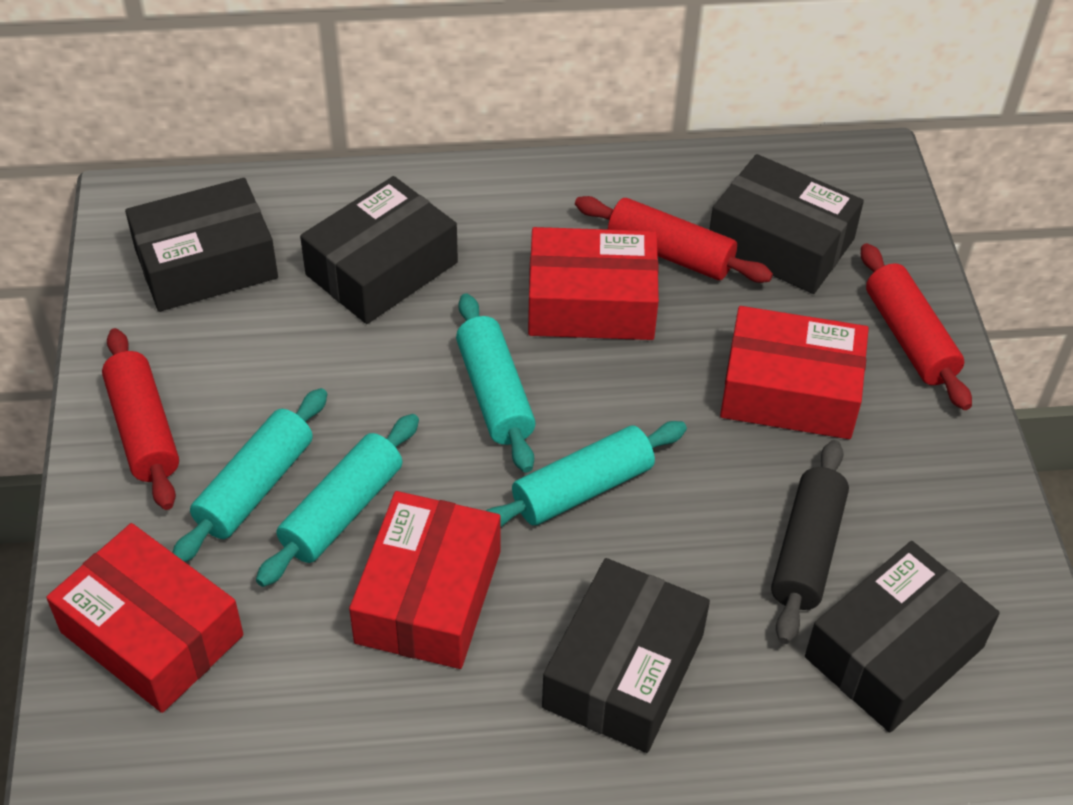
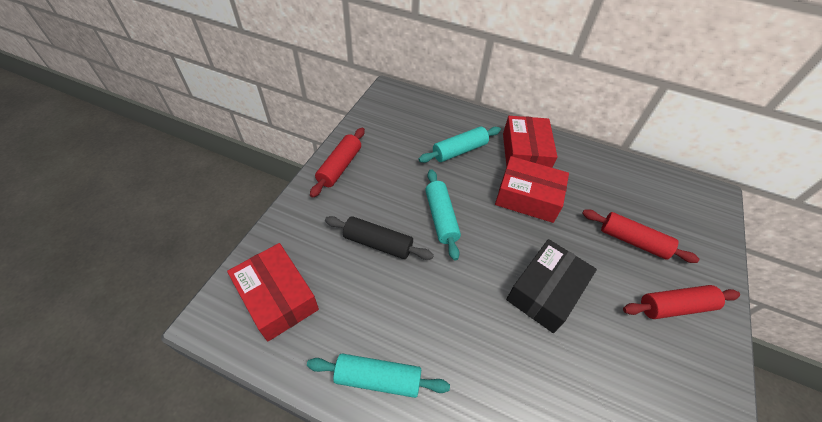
black box: 5 -> 1
red box: 4 -> 3
turquoise rolling pin: 4 -> 3

